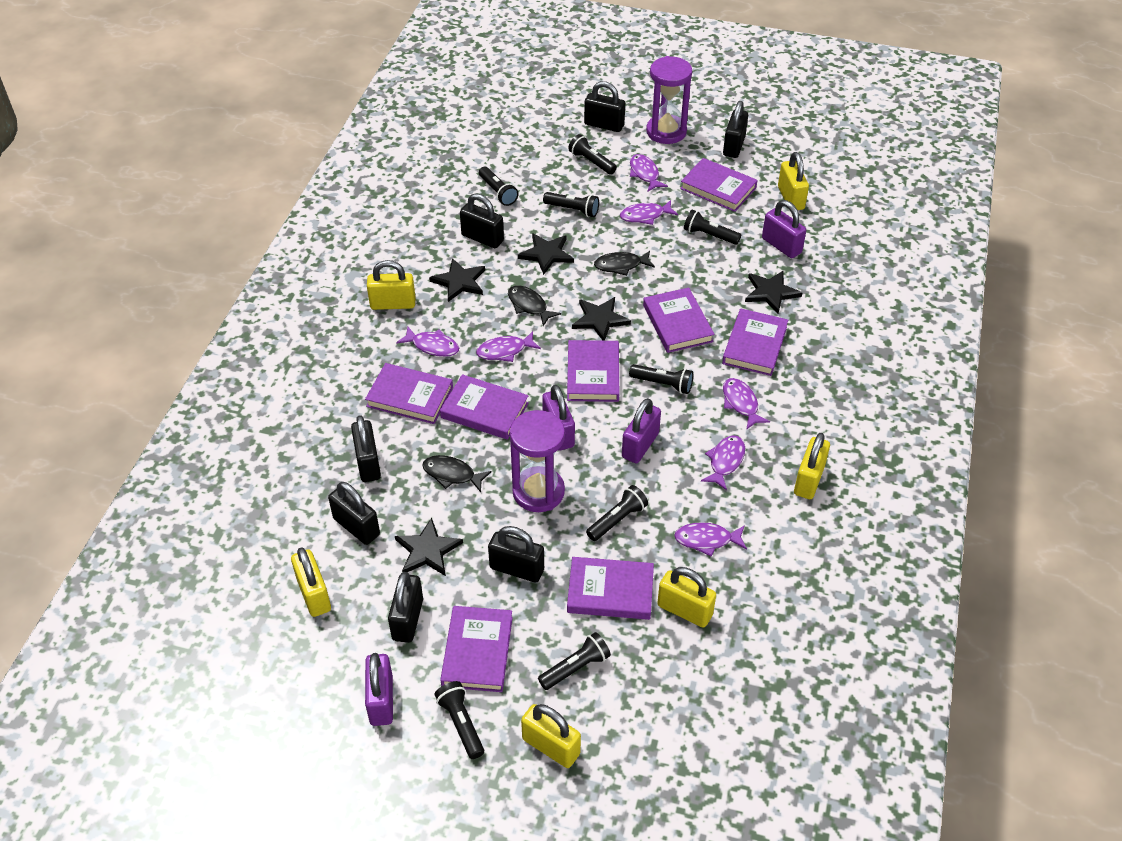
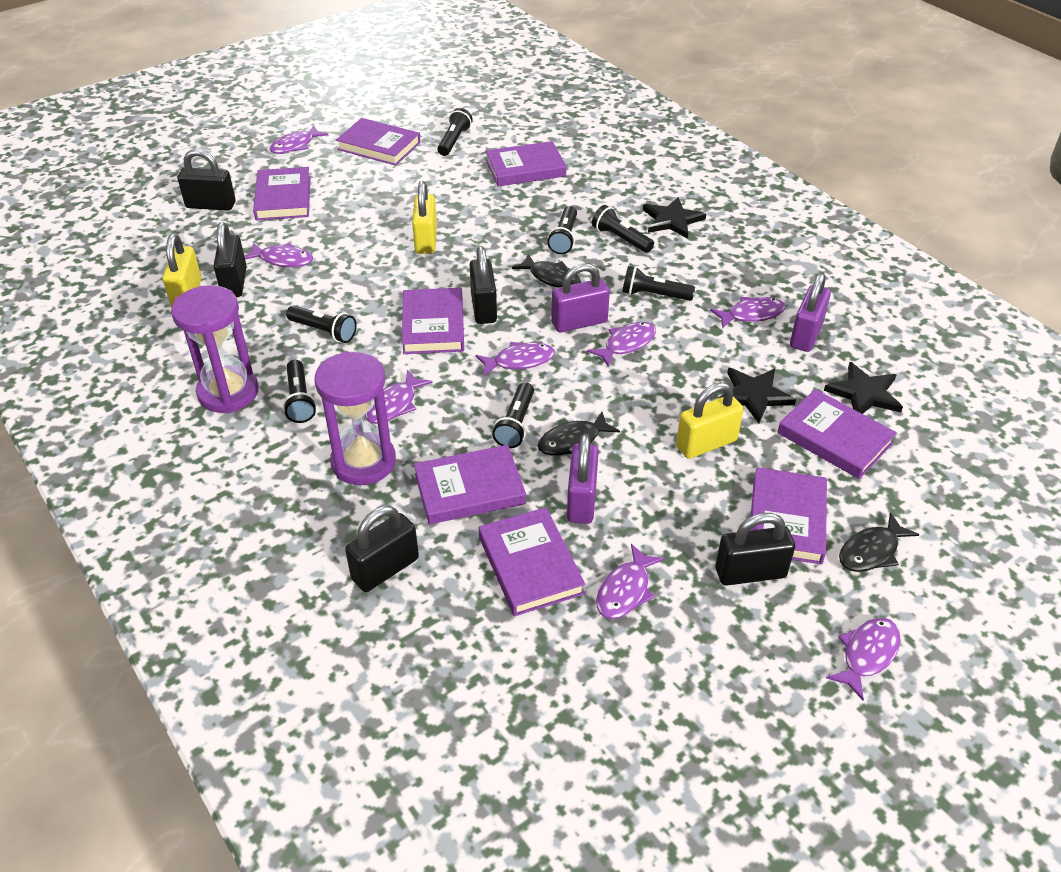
black flashlight: 8 -> 7
black padlock: 7 -> 5
black star: 5 -> 3
purple fish: 7 -> 8
purple padlock: 4 -> 3
yellow padlock: 6 -> 3

